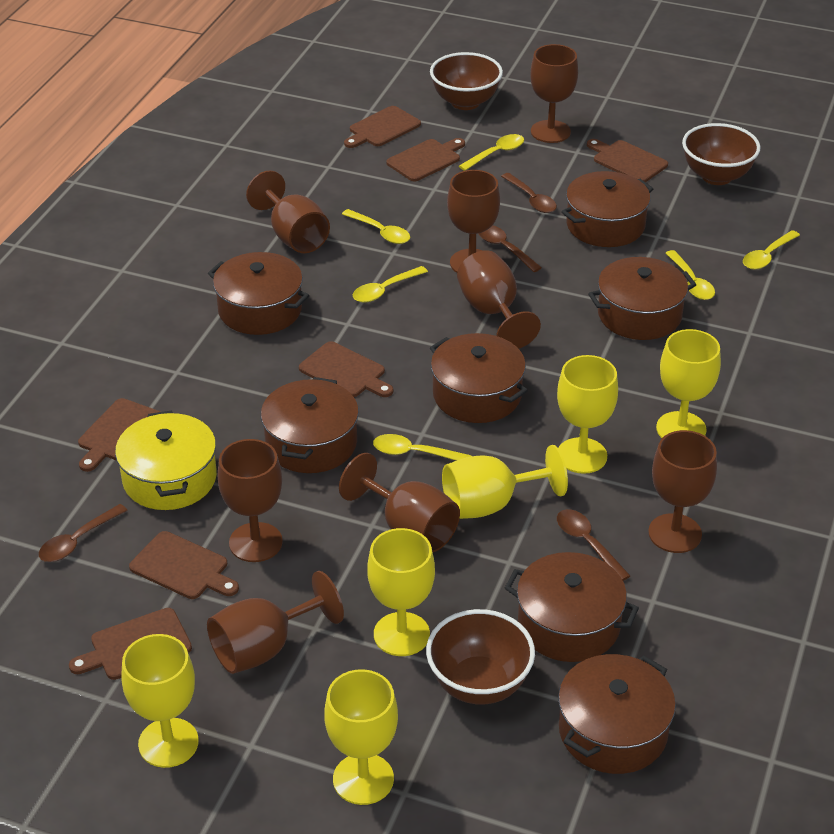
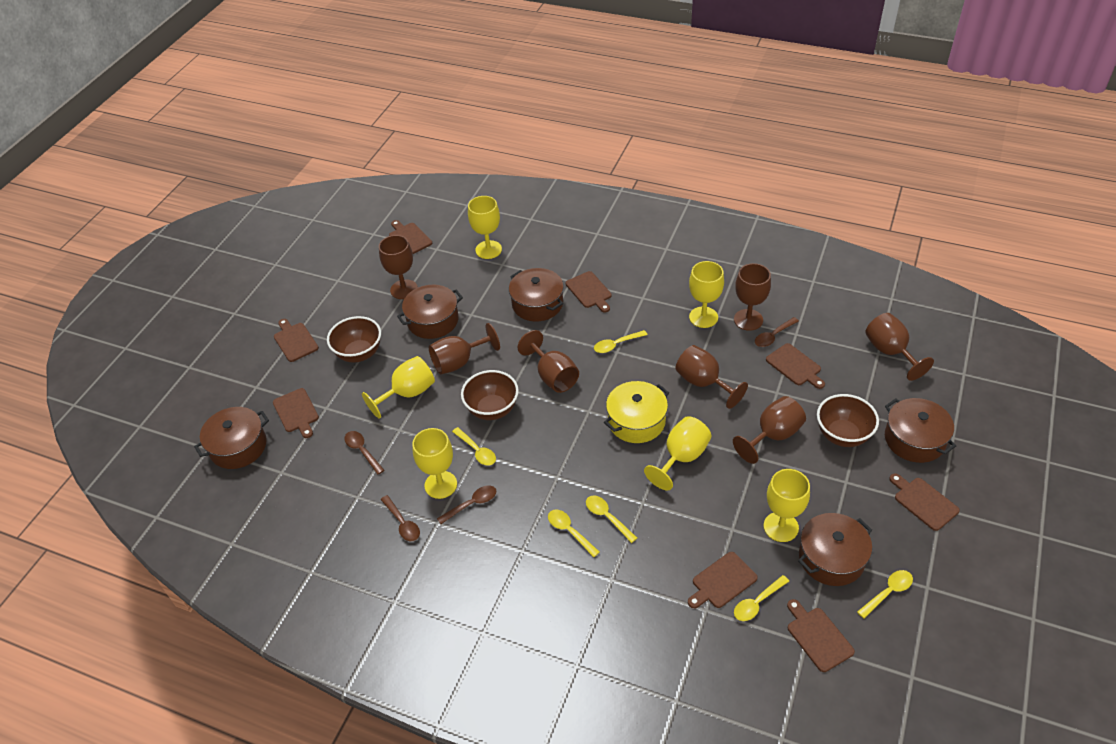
brown cutting board: 7 -> 8
brown goblet: 8 -> 7
brown pot: 7 -> 5

